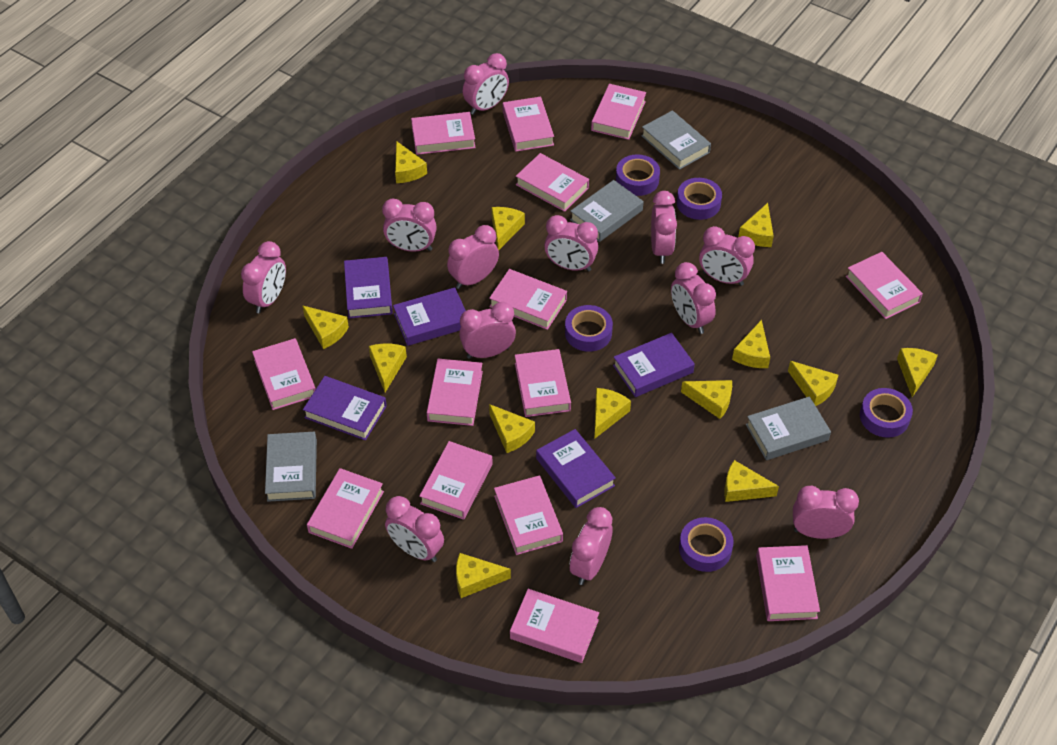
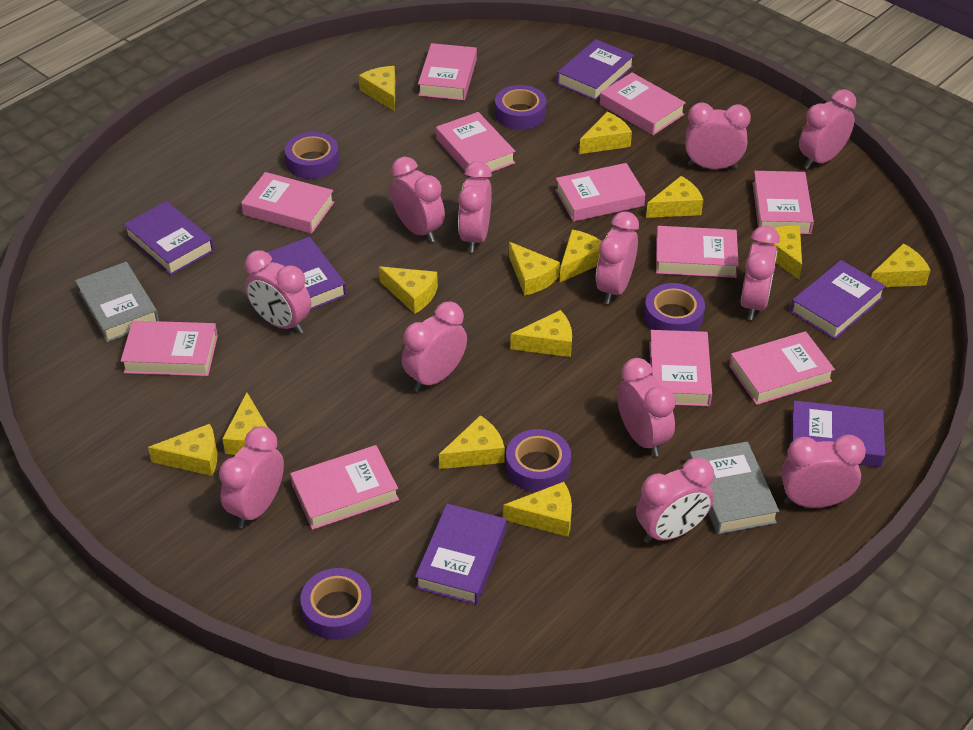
grey book: 4 -> 2
pink book: 14 -> 11
purple book: 5 -> 6

